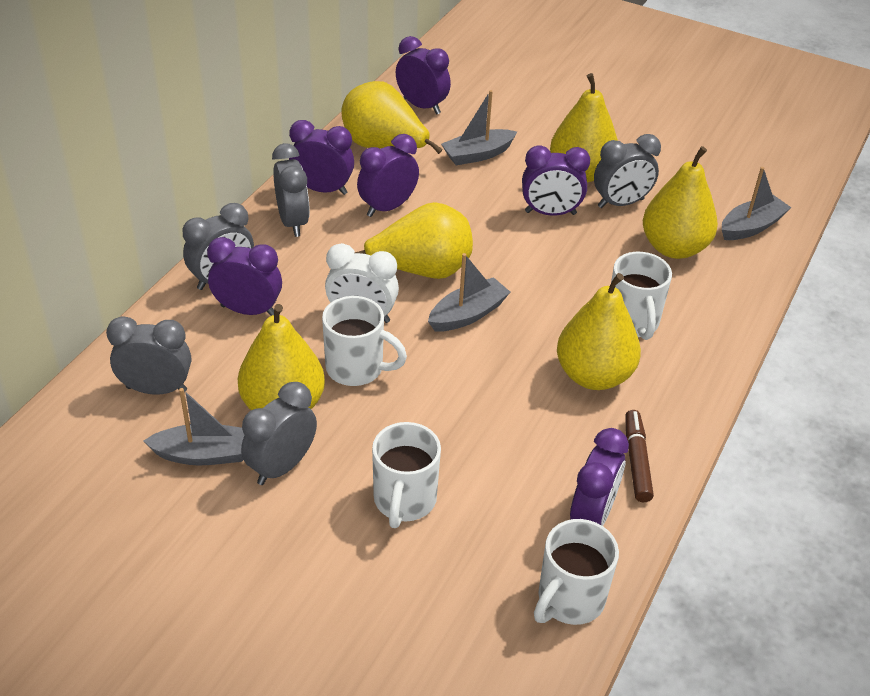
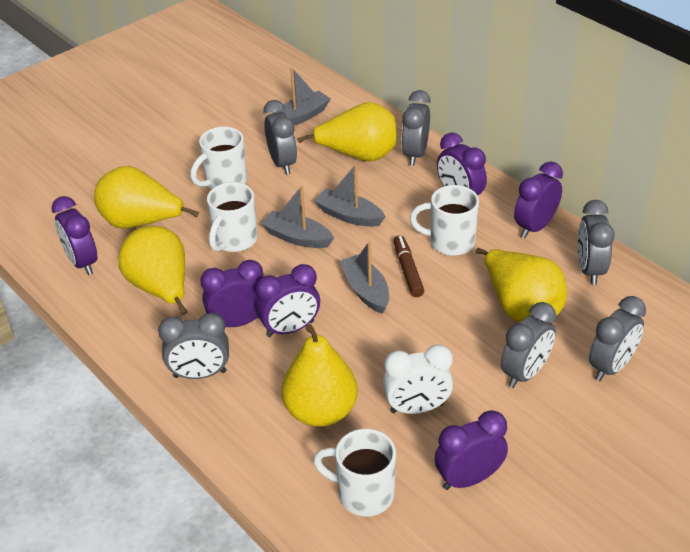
grey clock: 5 -> 6
yellow pear: 6 -> 5

